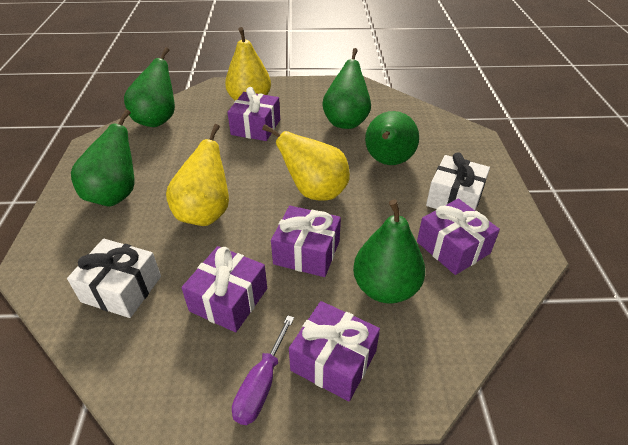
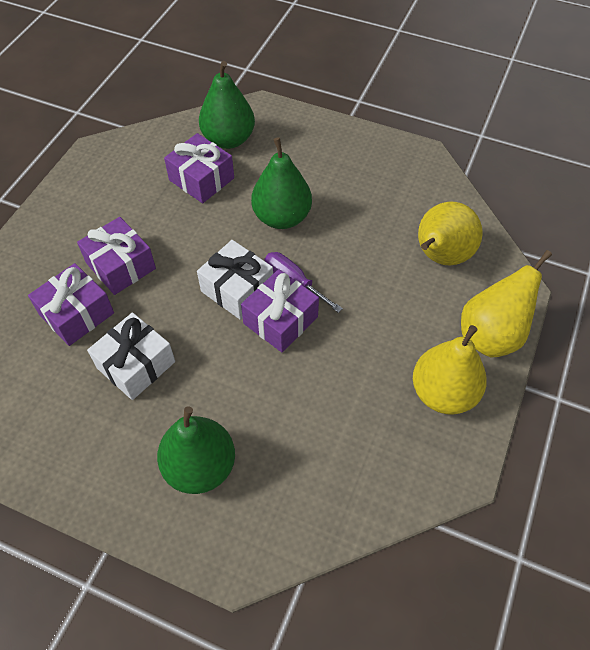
green pear: 5 -> 3
purple gift: 5 -> 4

